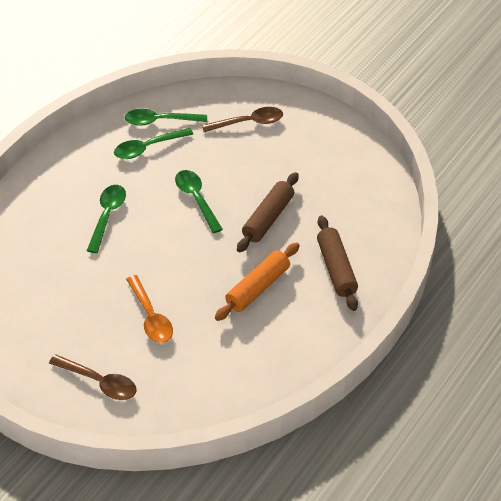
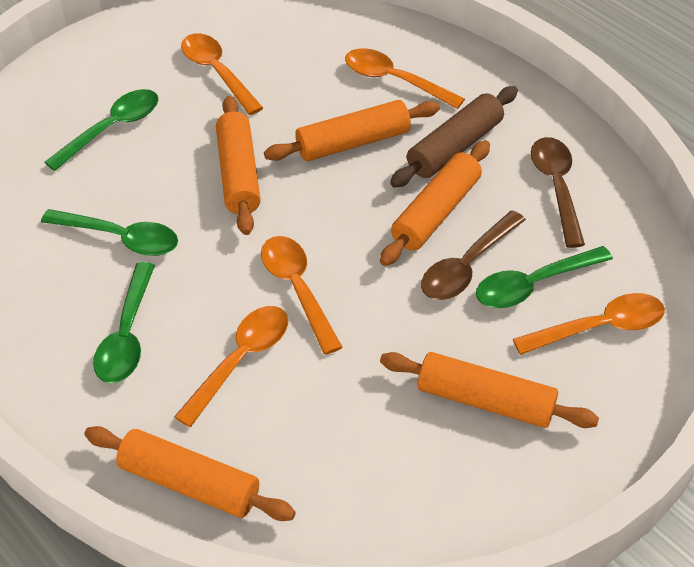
brown rolling pin: 2 -> 1
orange rolling pin: 1 -> 5
orange spoon: 1 -> 5

